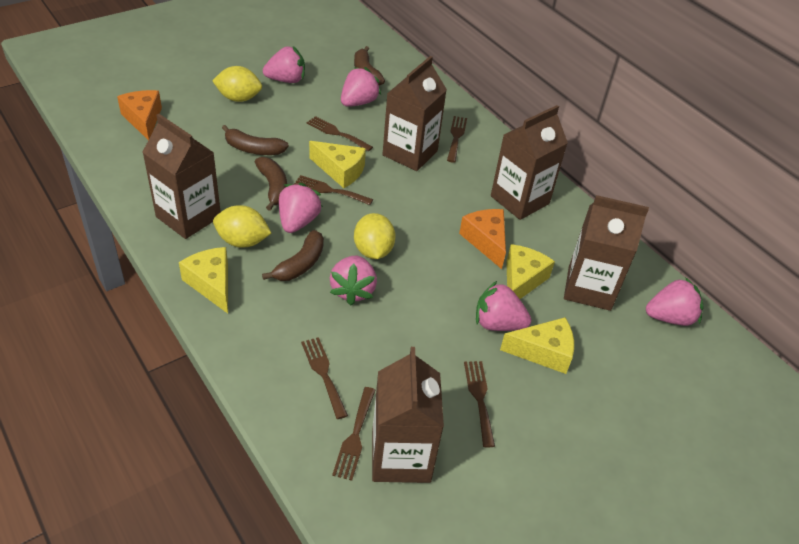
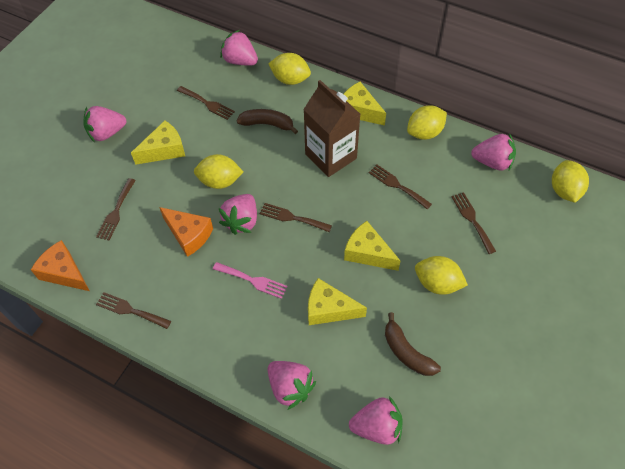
brown banana: 4 -> 2
brown carton: 5 -> 1
pink fork: 0 -> 1
yellow lemon: 3 -> 5

